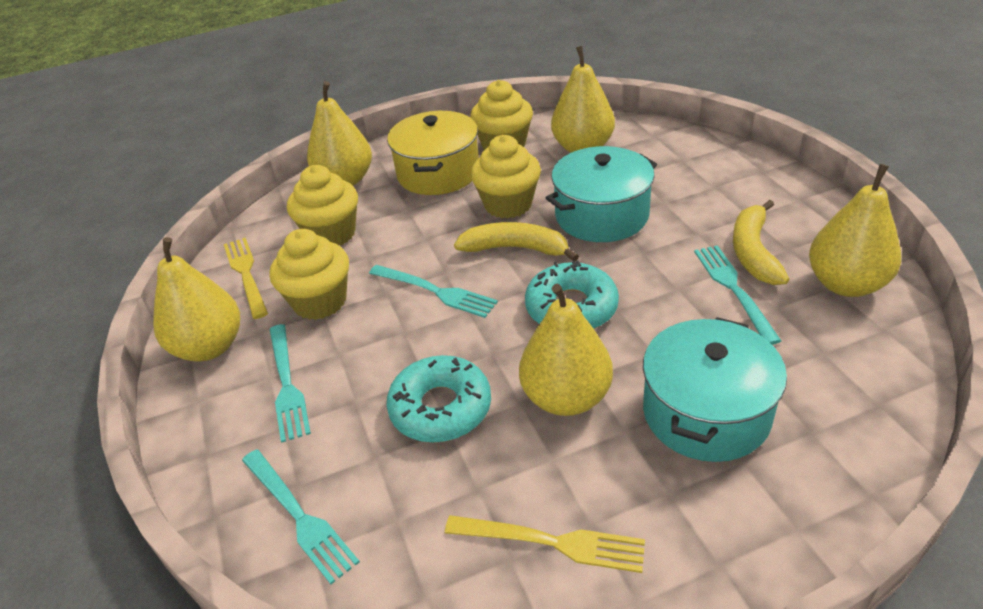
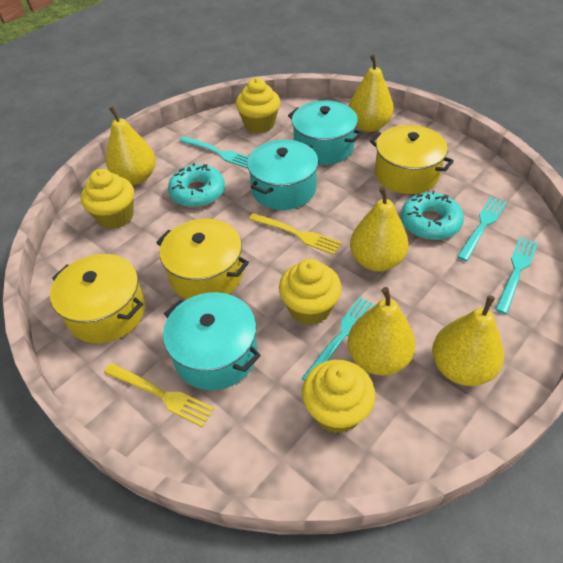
turquoise pot: 2 -> 3
yellow banana: 2 -> 0
yellow pot: 1 -> 3

